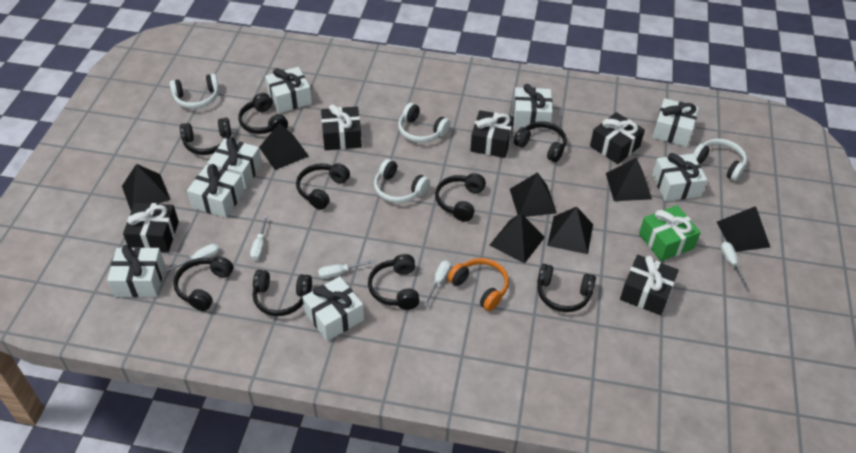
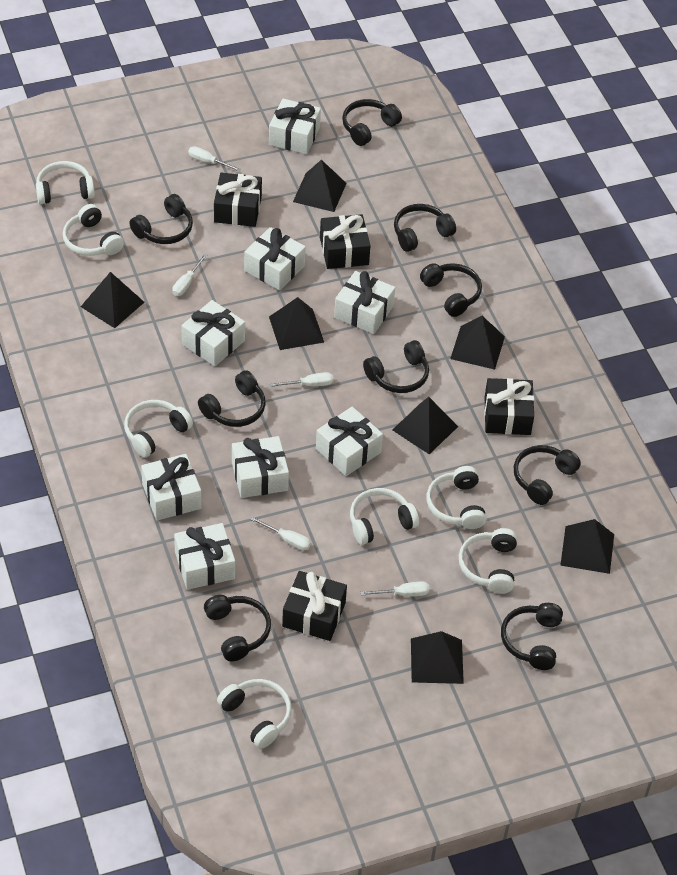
black gift: 5 -> 4
green gift: 1 -> 0
orange headphones: 1 -> 0
white headphones: 4 -> 7

